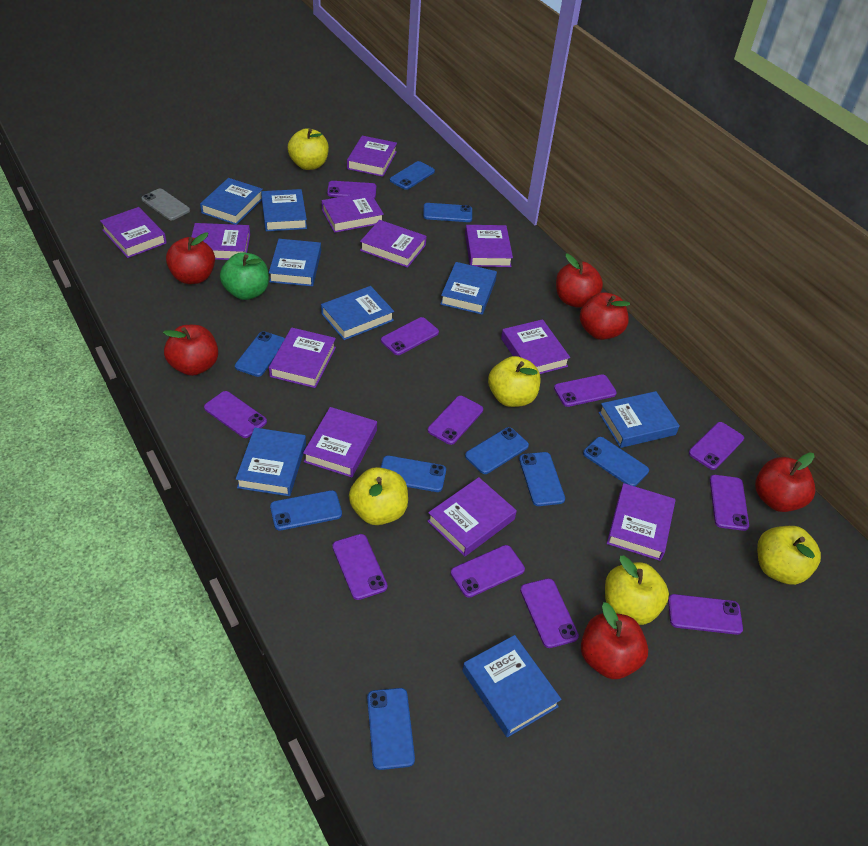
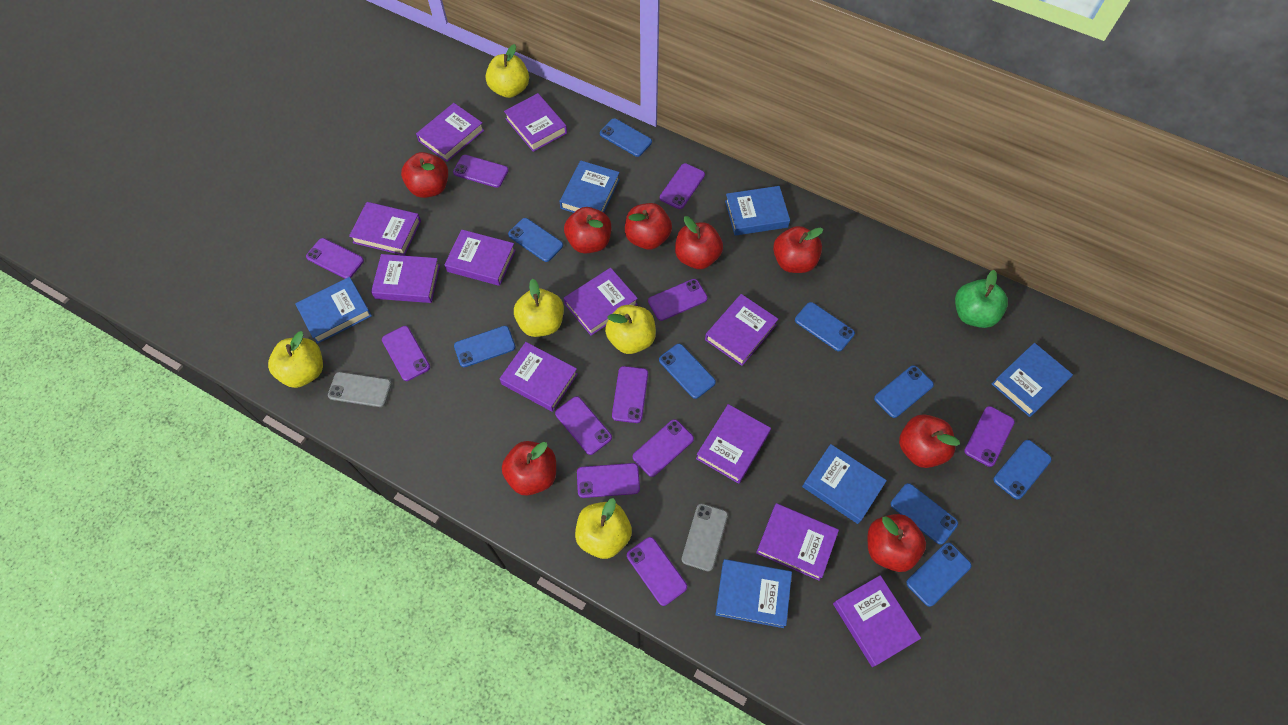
blue book: 8 -> 6
grey phone: 1 -> 2
red apple: 6 -> 8

